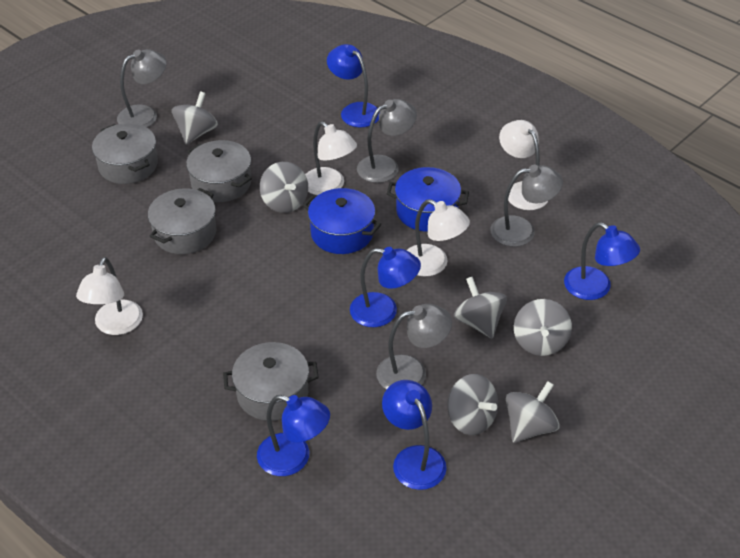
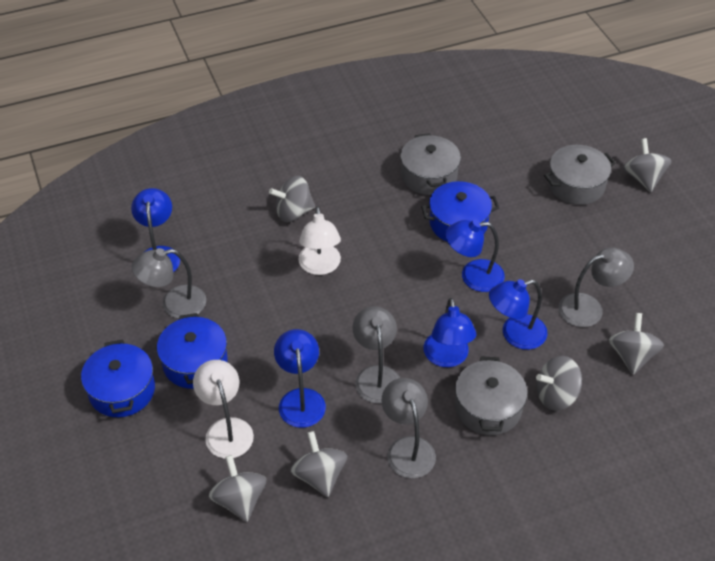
blue pot: 2 -> 3
grey pot: 4 -> 3
white lamp: 4 -> 2

